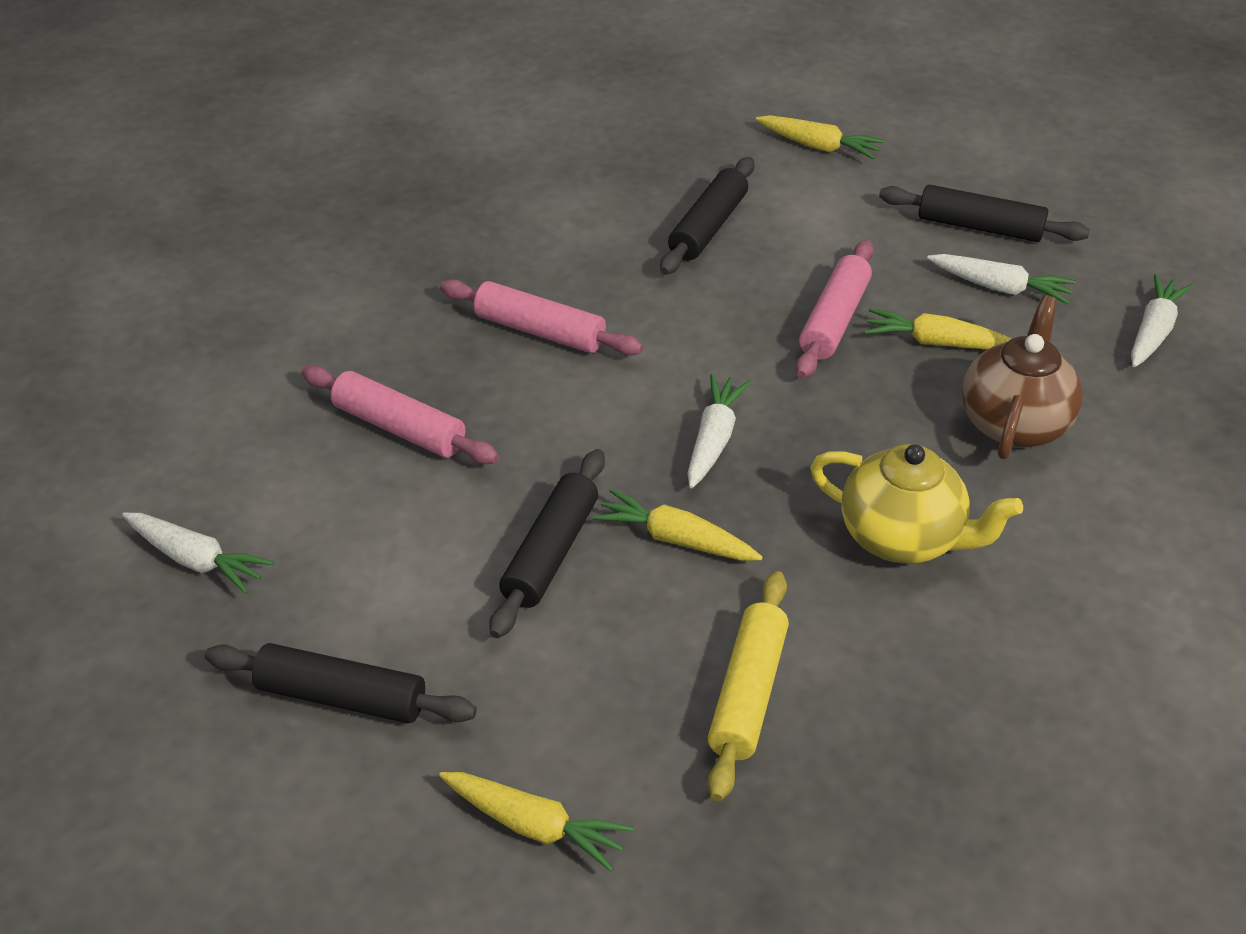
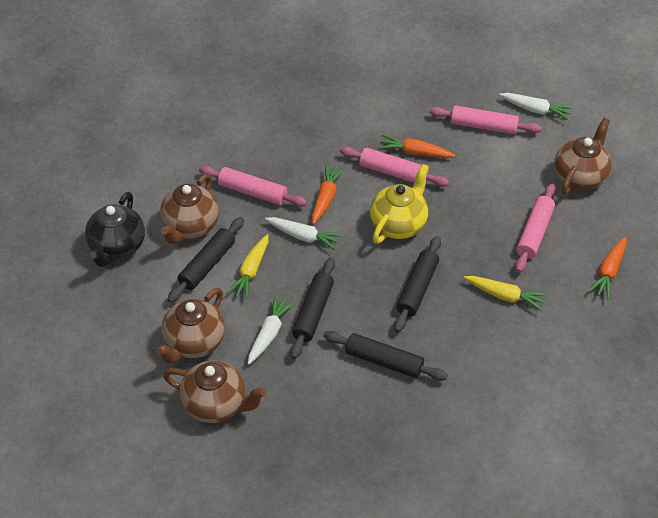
black teapot: 0 -> 1
brown teapot: 1 -> 4
orange carrot: 0 -> 3
pink rolling pin: 3 -> 4
white carrot: 4 -> 3
yellow carrot: 4 -> 2
yellow rolling pin: 1 -> 0

